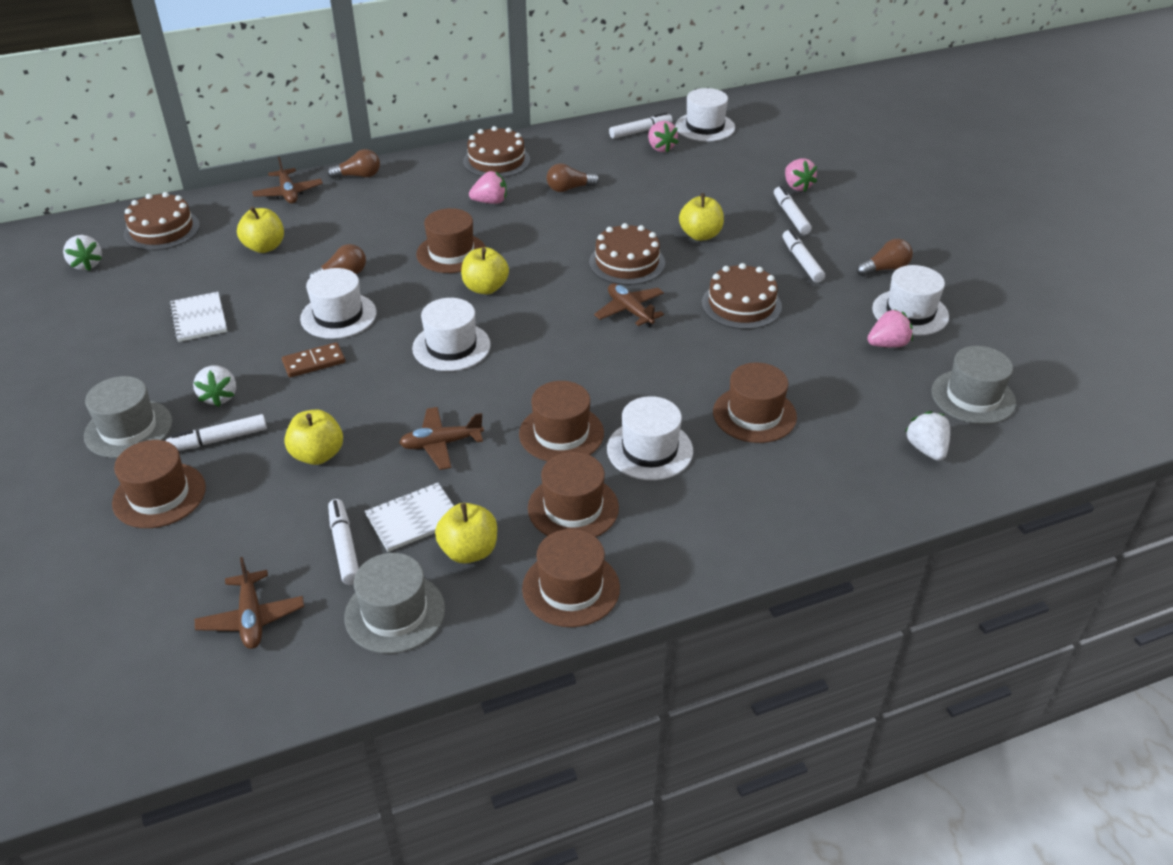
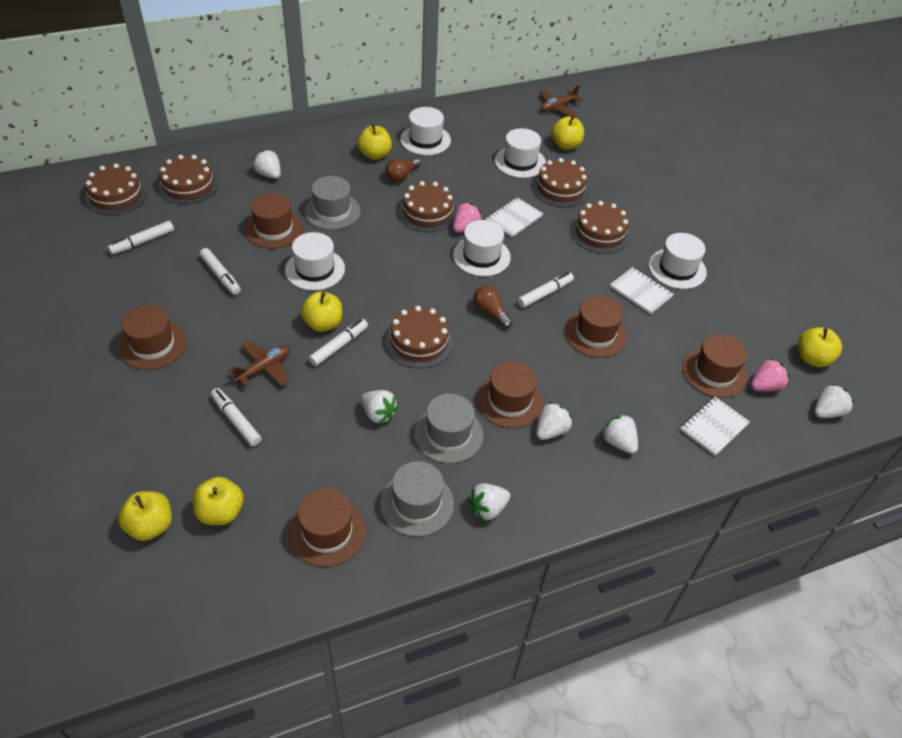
brown cake: 4 -> 6
brown domino: 1 -> 0
brown light bulb: 4 -> 2
brown plane: 4 -> 2
pink strawberry: 4 -> 2
white notebook: 2 -> 3
white strawberry: 3 -> 6
yellow apple: 5 -> 6

